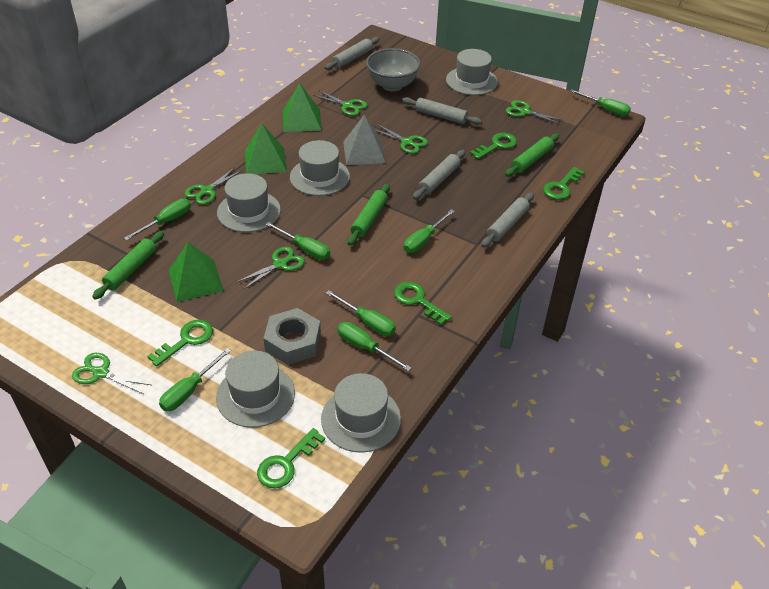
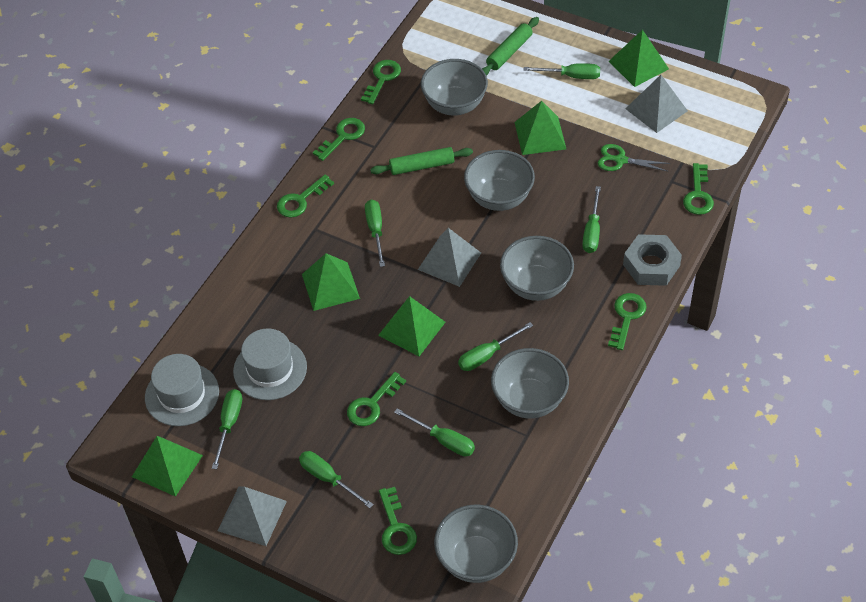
green key: 5 -> 7
green pyramid: 3 -> 5
green rolling pin: 3 -> 2
green scissors: 6 -> 1
grey bowl: 1 -> 5
grey hat: 5 -> 2
grey pyramid: 1 -> 3
grey rolling pin: 4 -> 0

